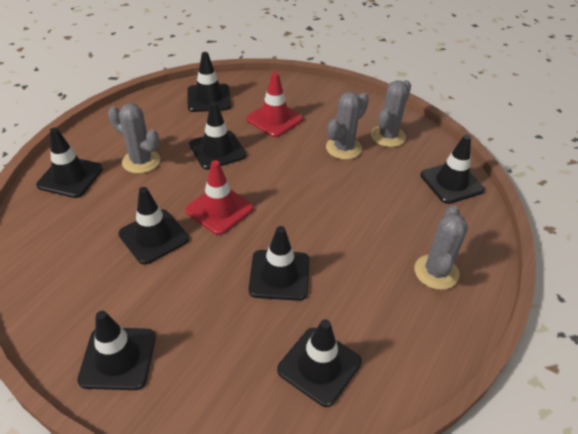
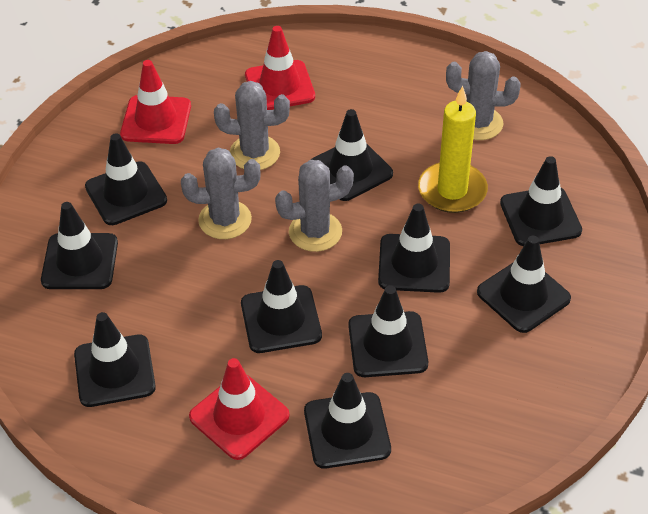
black traffic cone: 8 -> 10
red traffic cone: 2 -> 3
yellow candle: 0 -> 1

